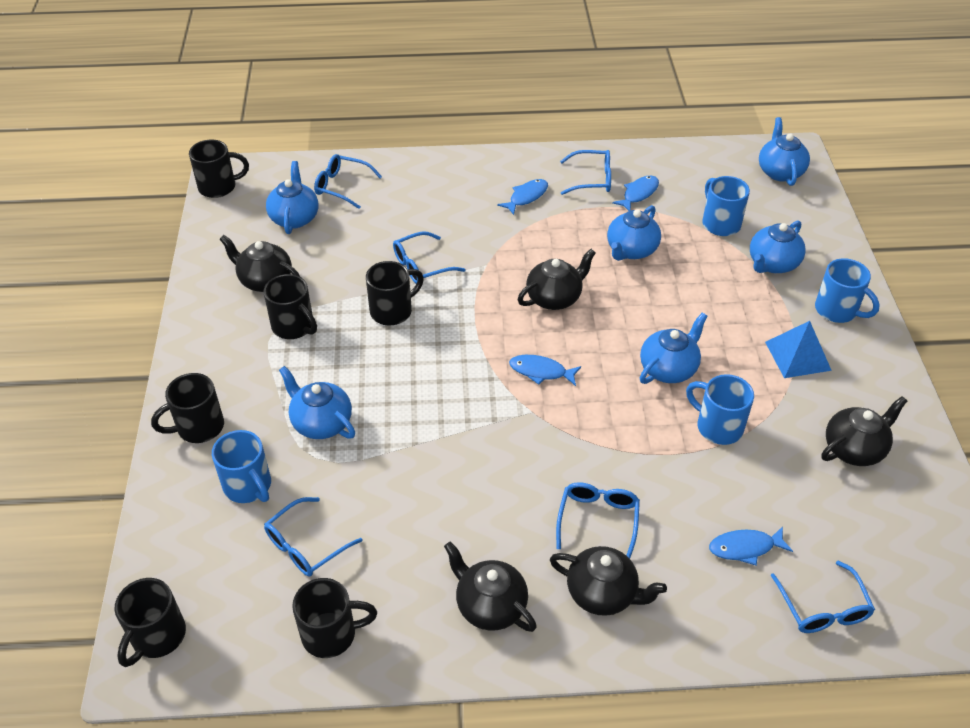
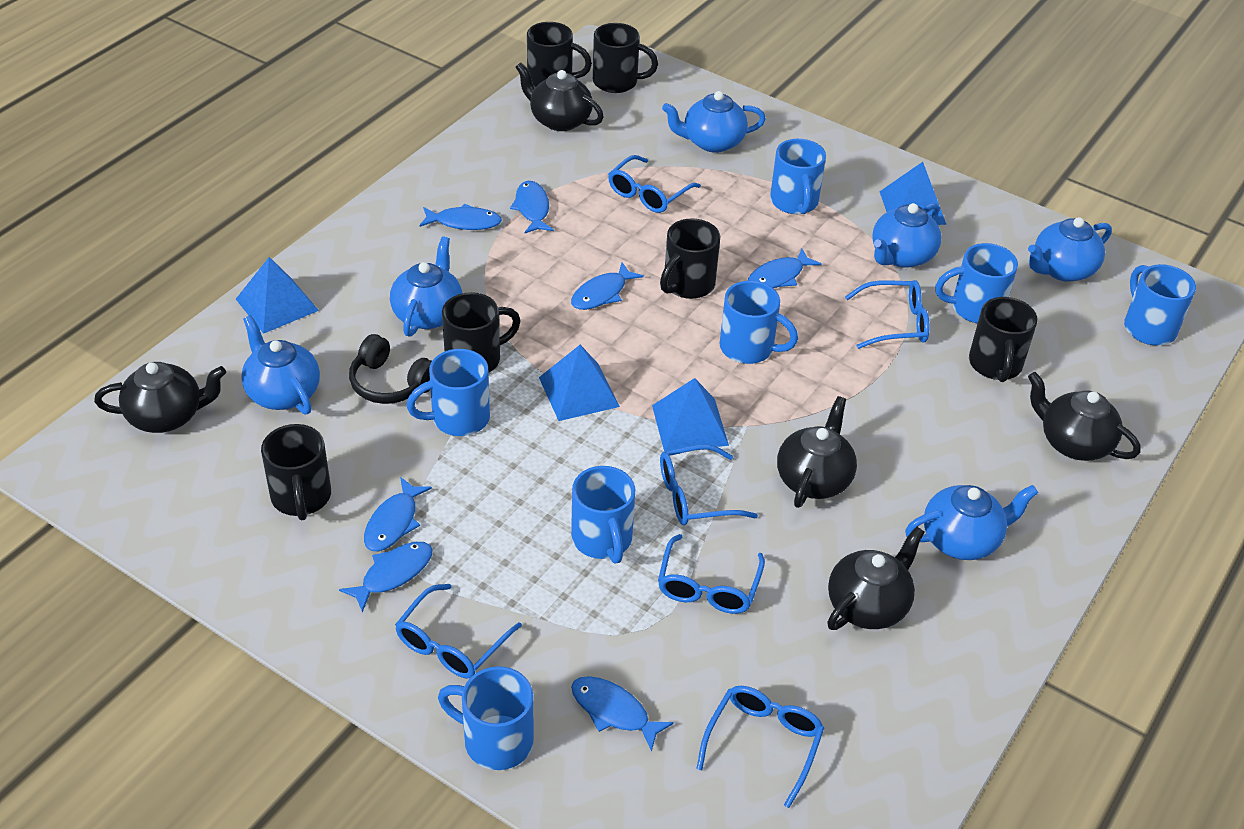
black headphones: 0 -> 1
blue fish: 4 -> 7
blue mug: 4 -> 7
blue pyramid: 1 -> 4

